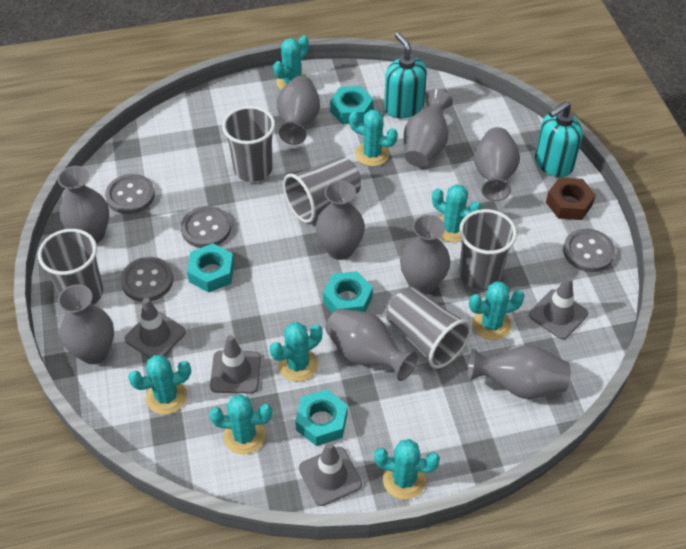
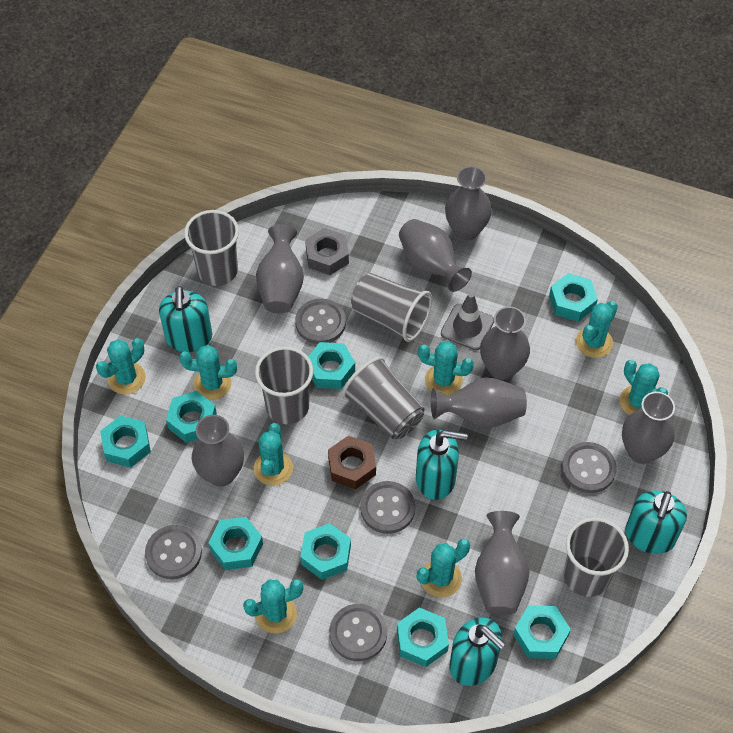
grey button: 4 -> 5
grey nut: 0 -> 1
grey traffic cone: 4 -> 1
grey vase: 9 -> 8
turquoise nut: 4 -> 8
turquoise soap dispenser: 2 -> 4

